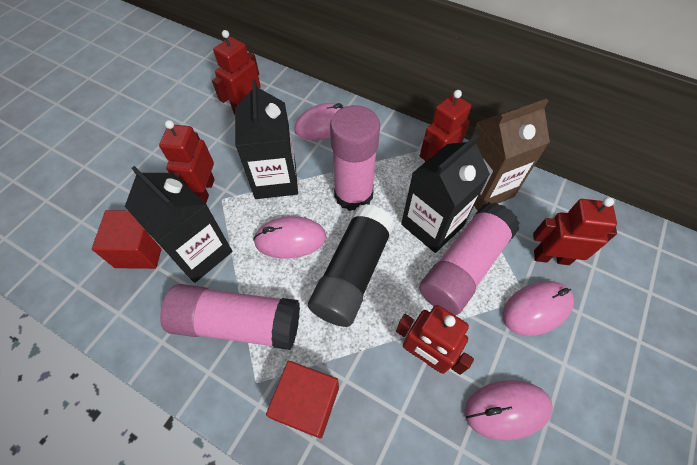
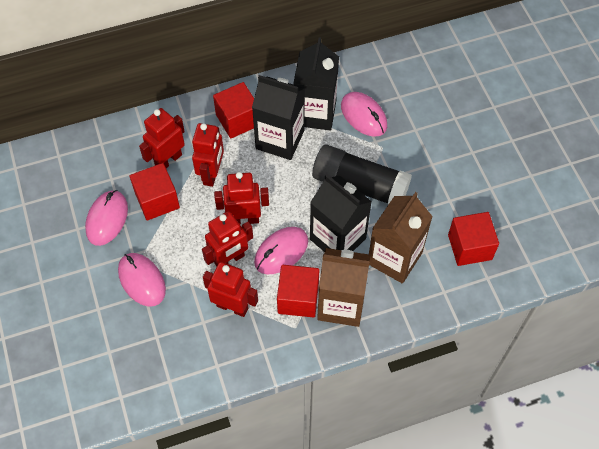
brown carton: 1 -> 2
pink glue stick: 3 -> 0
red cube: 2 -> 4

